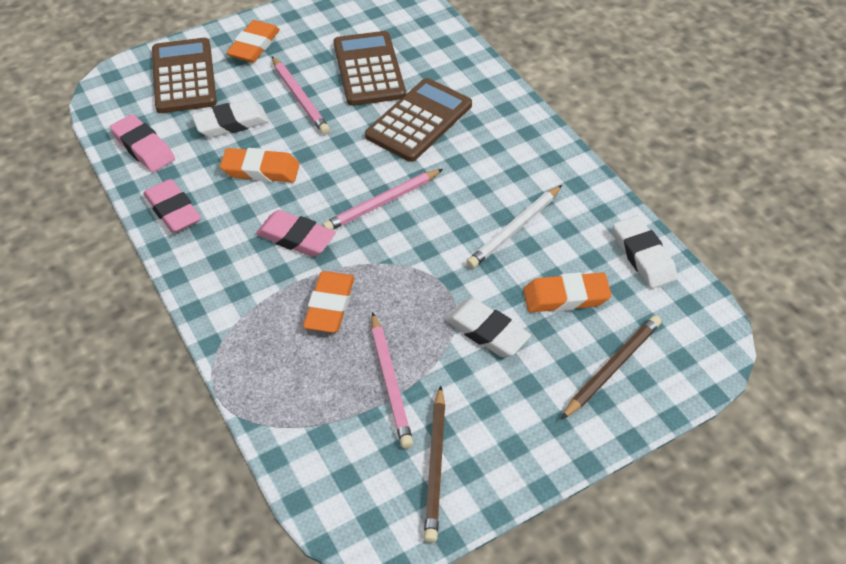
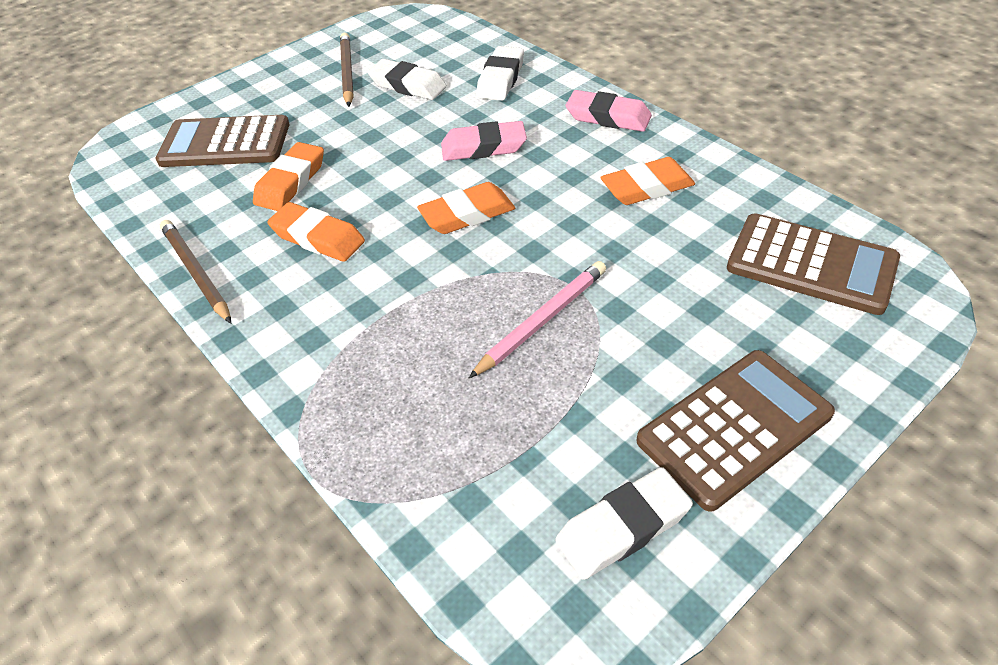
pink eraser: 3 -> 2
pink pencil: 3 -> 1
white pencil: 1 -> 0

